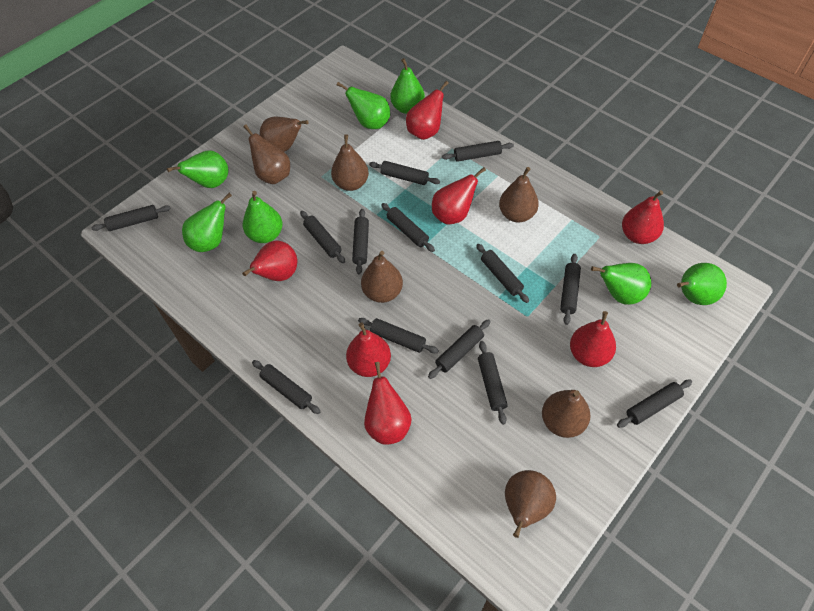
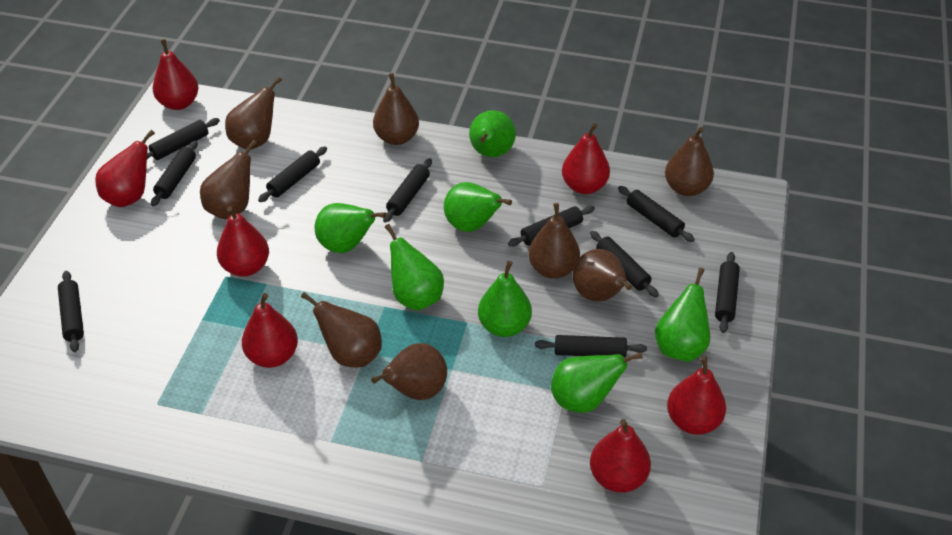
black rolling pin: 13 -> 10
brown pear: 7 -> 8

